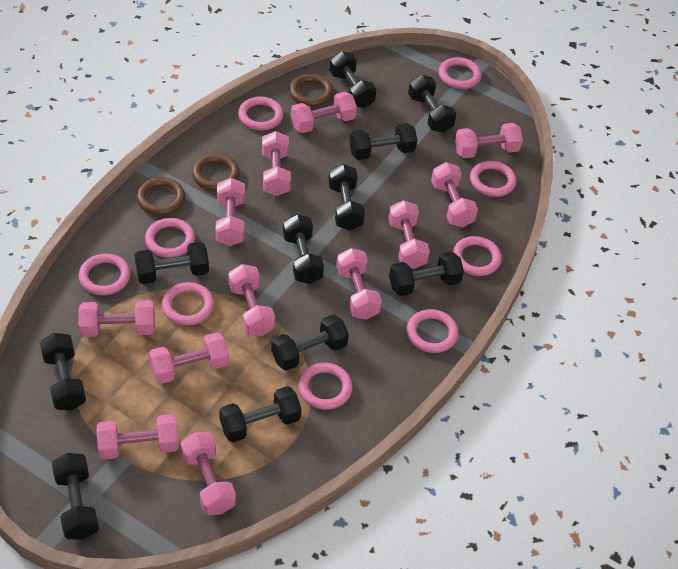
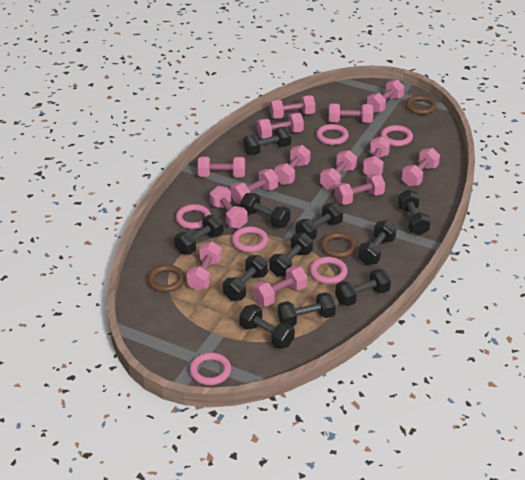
pink dumbbell: 12 -> 14
pink ring: 9 -> 6

